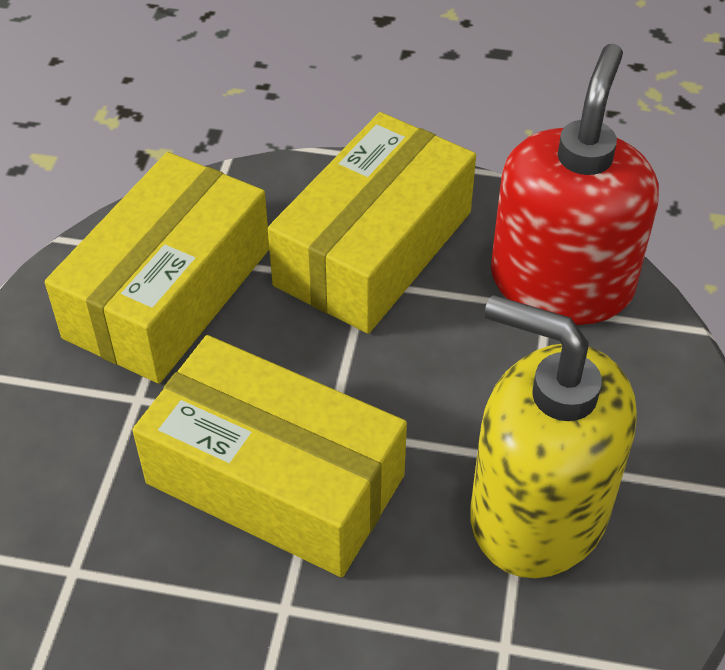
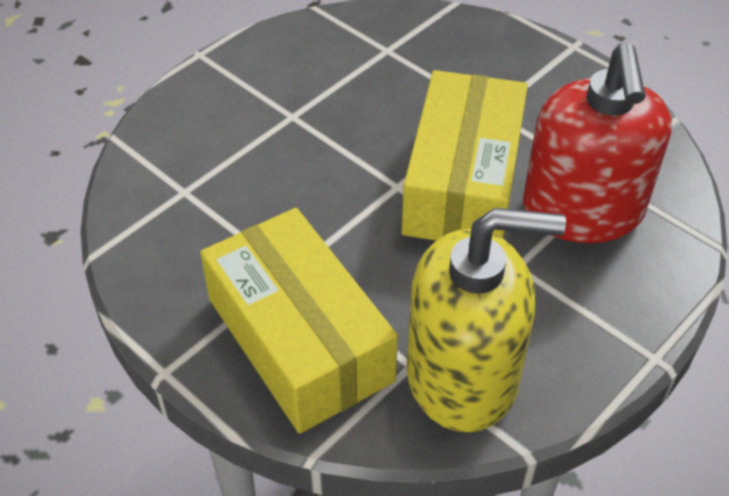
yellow box: 3 -> 2

